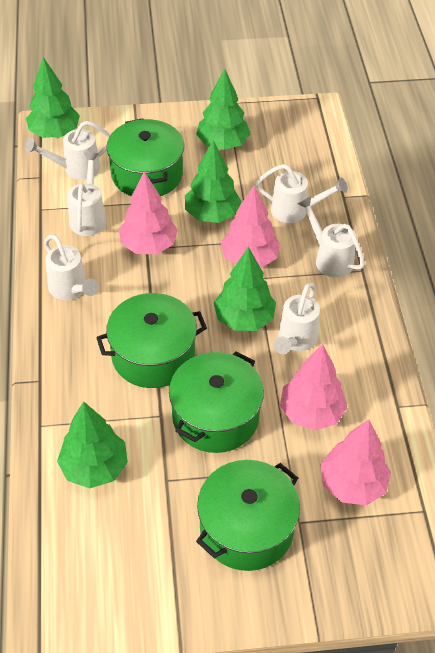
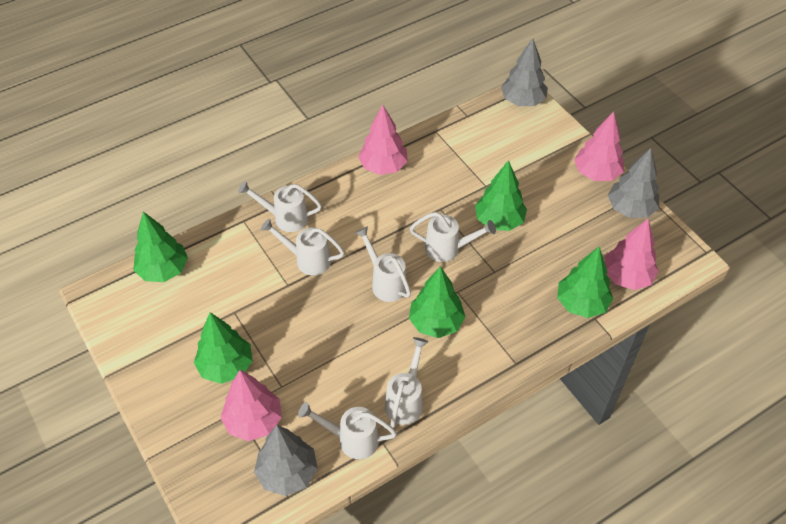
green pot: 4 -> 0
grey tree: 0 -> 3

